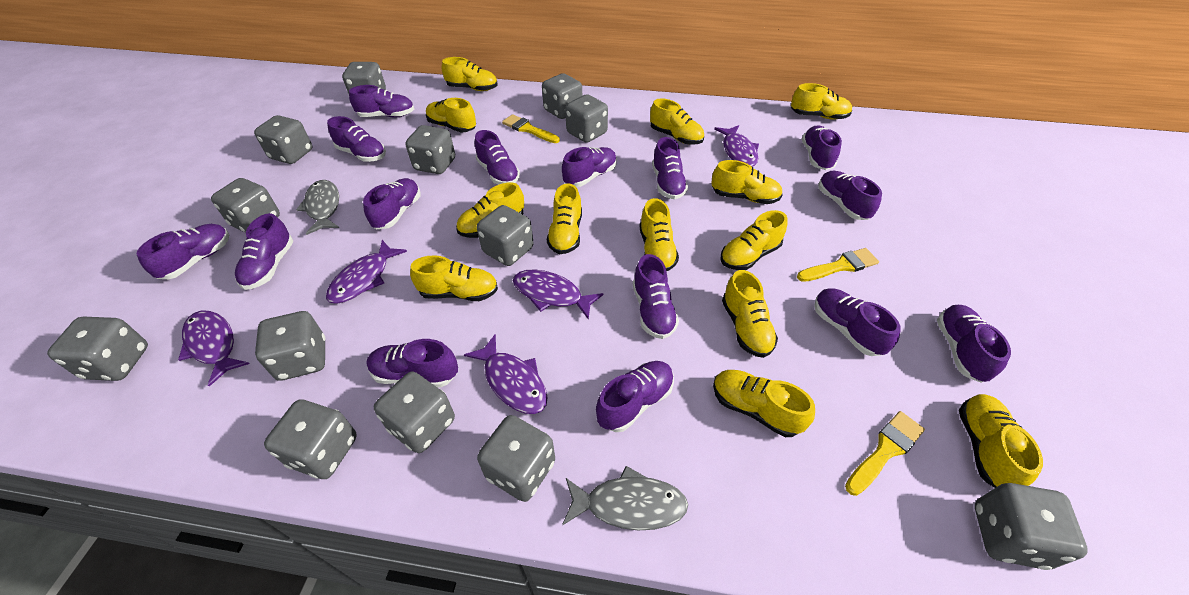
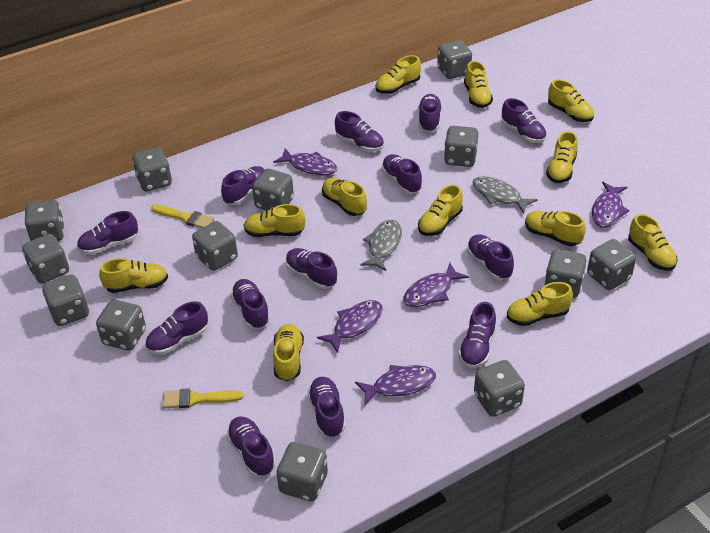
purple shoe: 15 -> 13
yellow brush: 3 -> 2
yellow shoe: 13 -> 12

